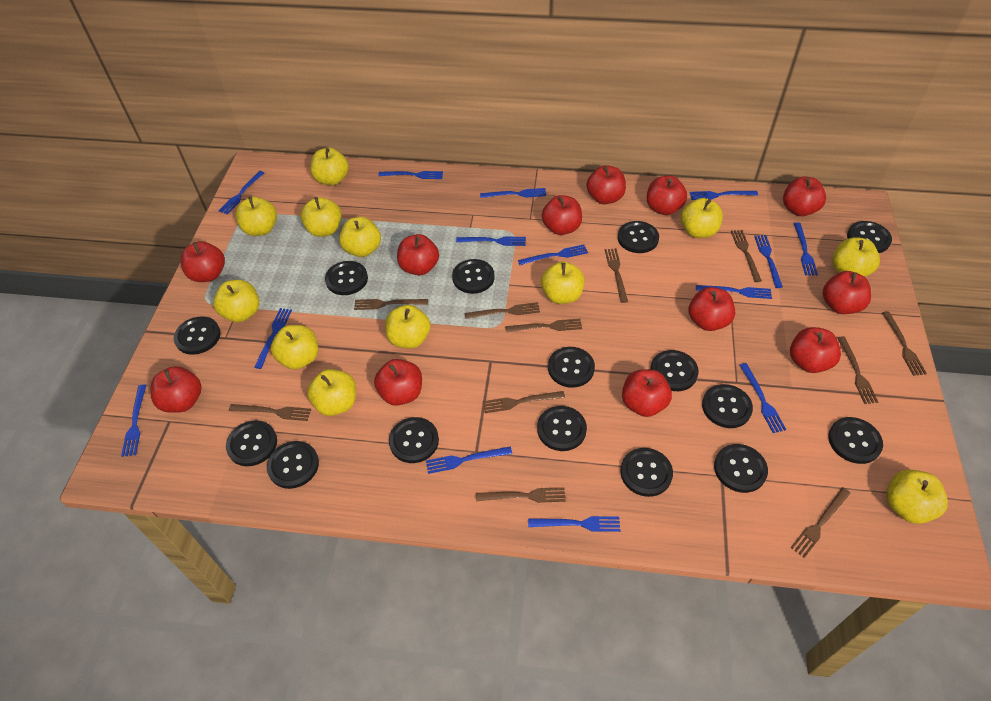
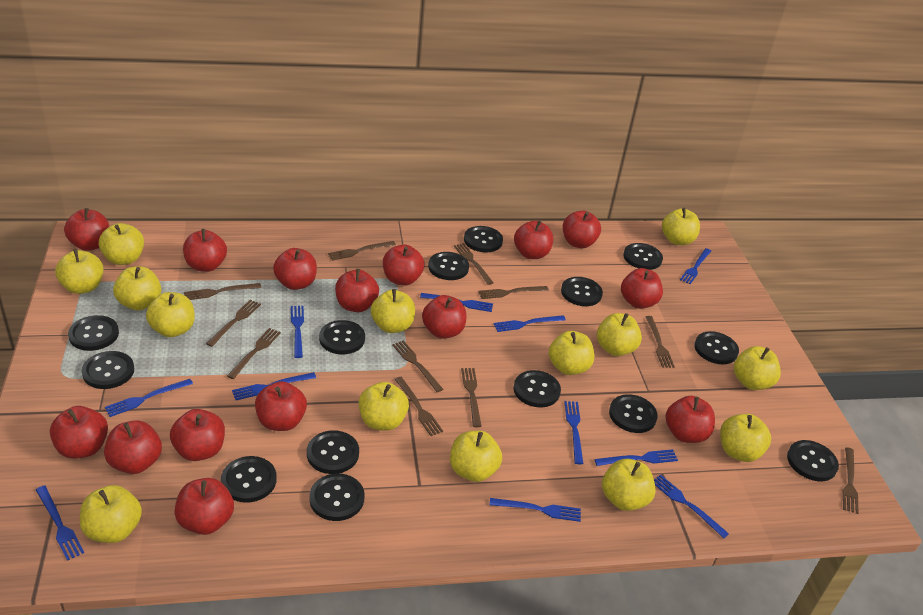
black button: 15 -> 14
blue fork: 14 -> 11
red apple: 12 -> 15
yellow apple: 12 -> 14

